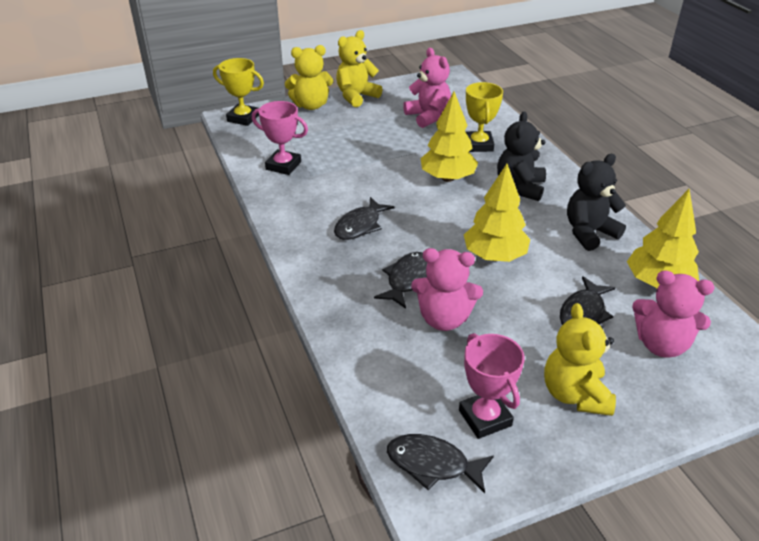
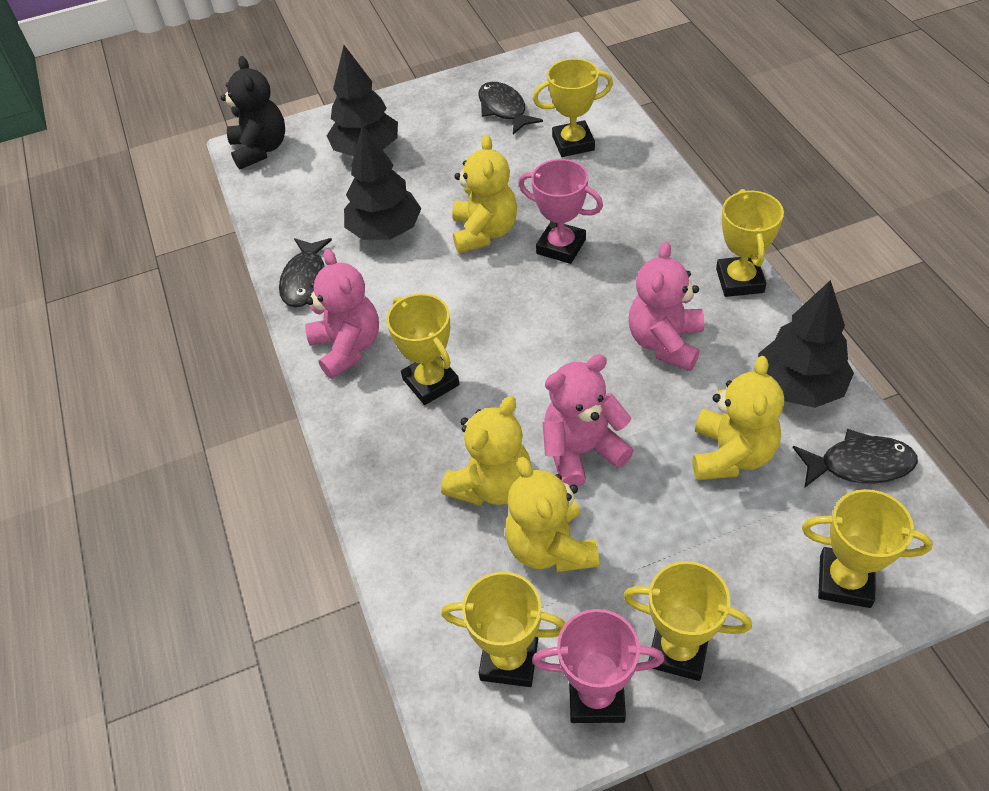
black fish: 4 -> 3
black teddy bear: 2 -> 1
black tree: 0 -> 3
yellow teddy bear: 3 -> 4
yellow tree: 3 -> 0
yellow trophy: 2 -> 6

